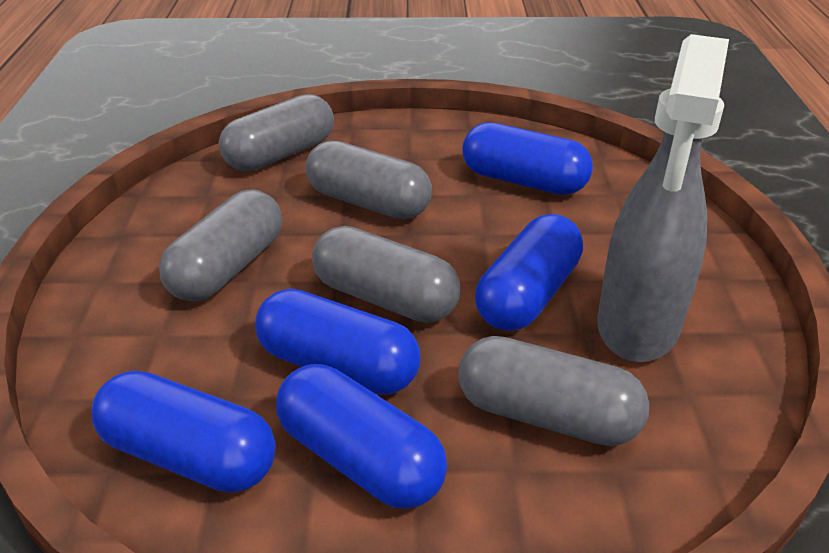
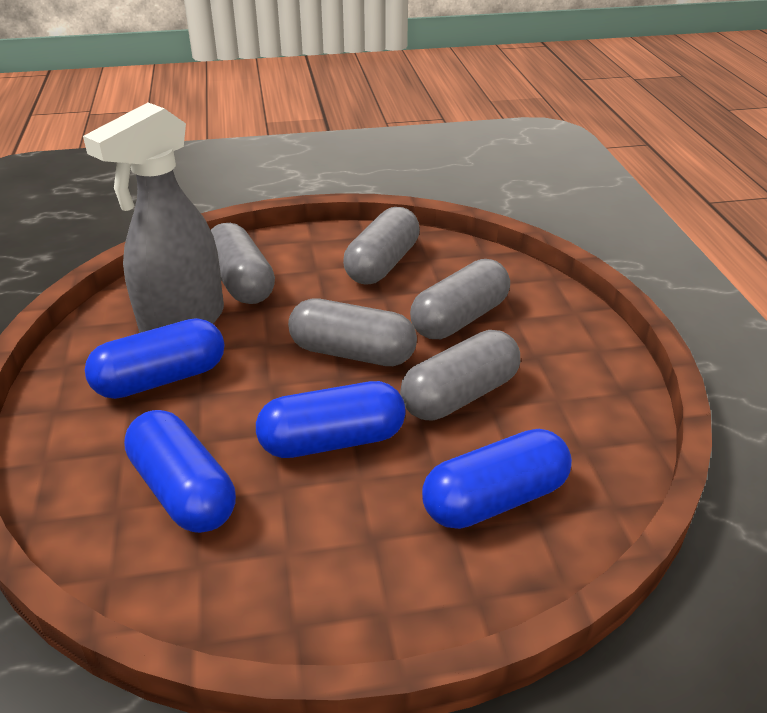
blue capsule: 5 -> 4

